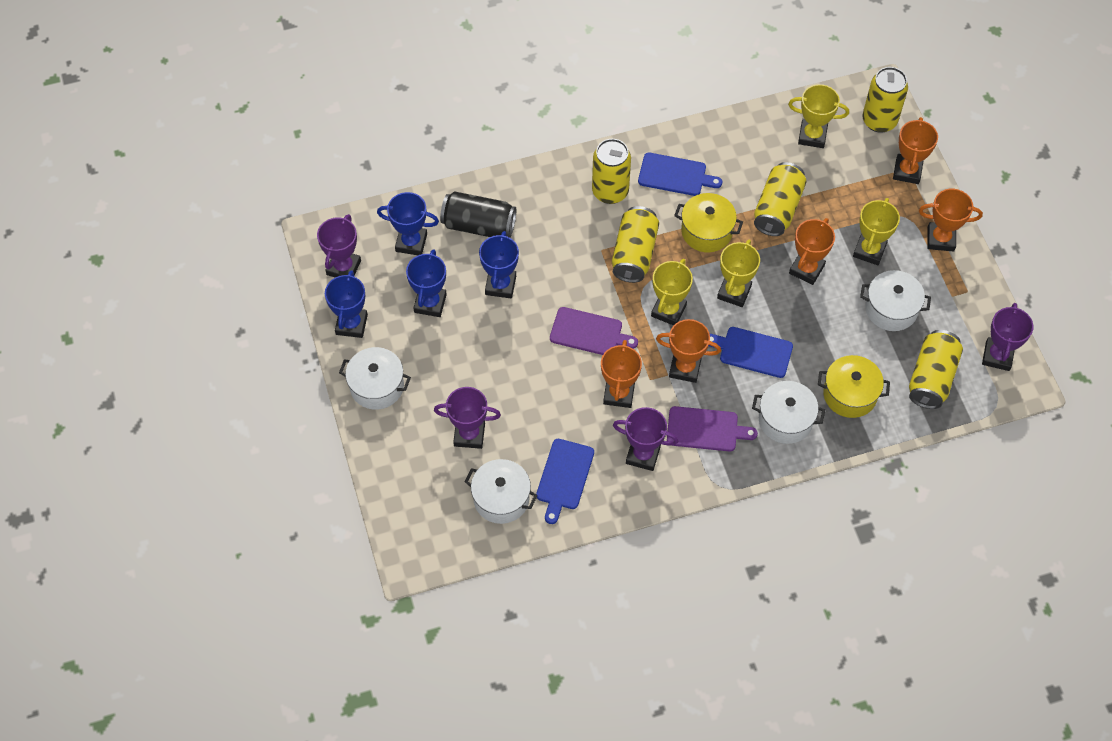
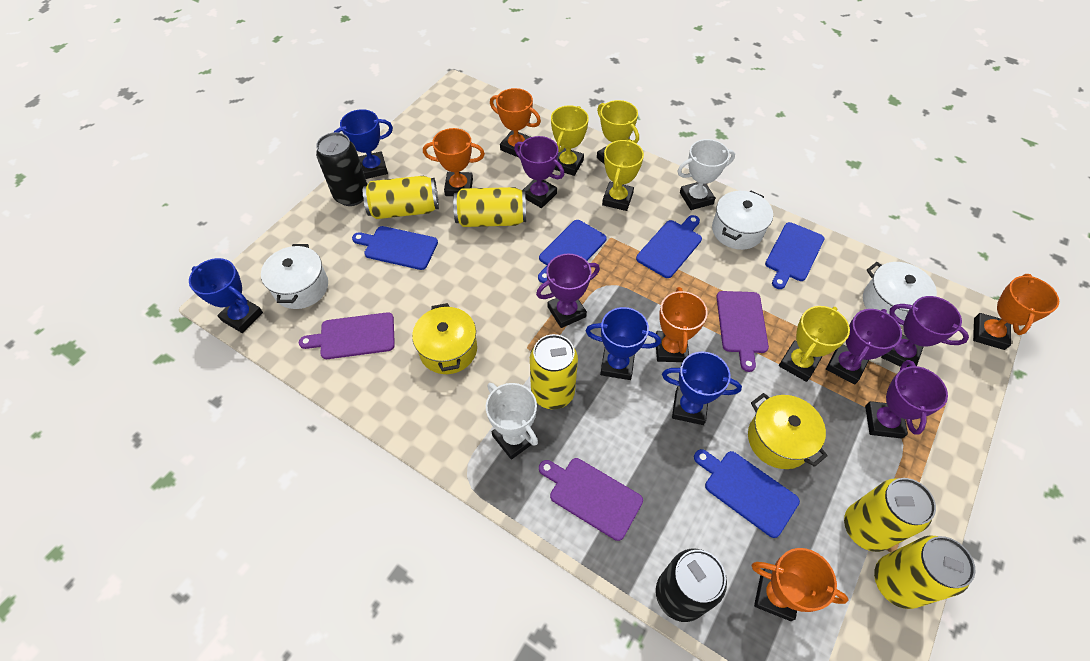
black can: 1 -> 2
blue cutting board: 3 -> 5
purple cutting board: 2 -> 3
purple trophy: 4 -> 5
white pot: 4 -> 3
white trophy: 0 -> 2

